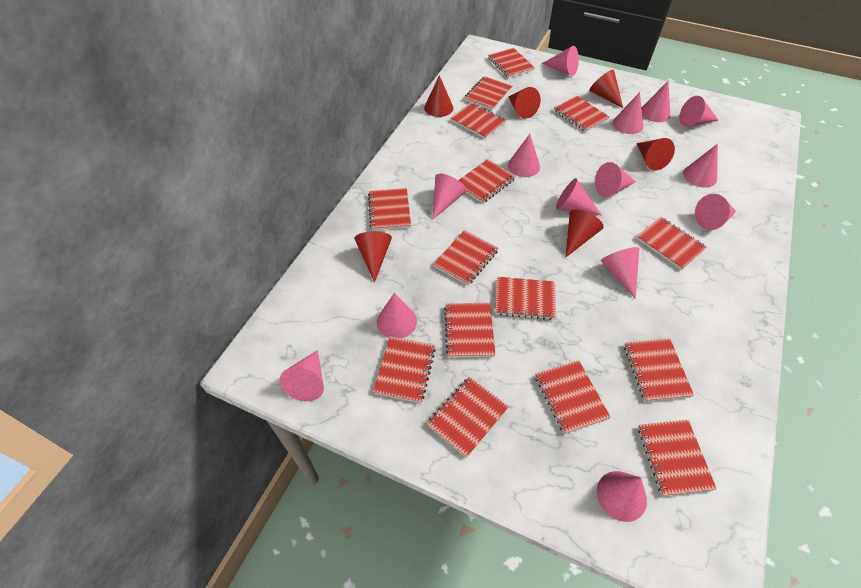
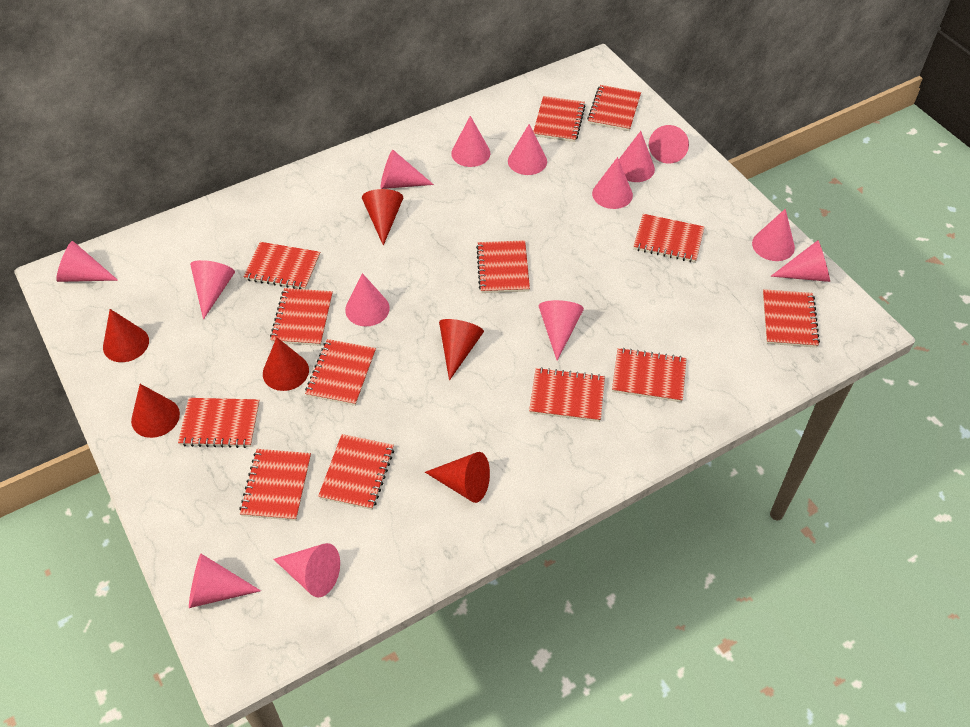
red notebook: 15 -> 13

